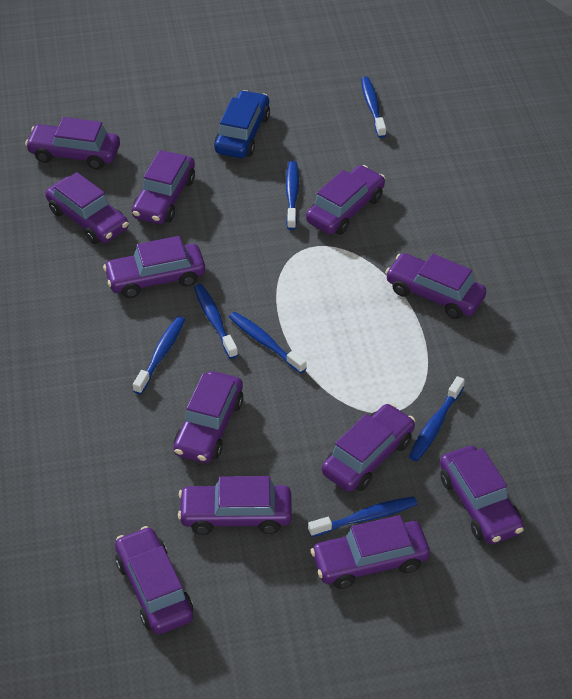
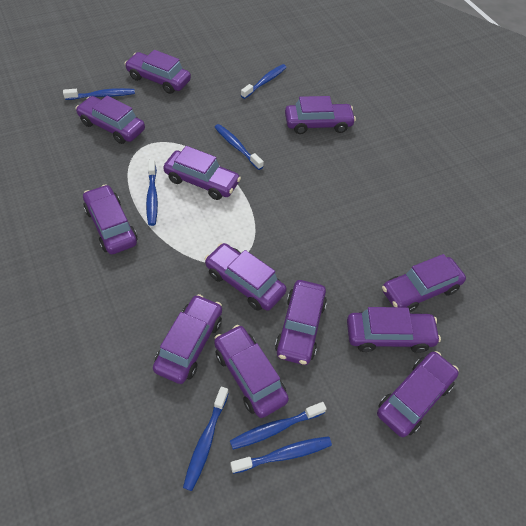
blue car: 1 -> 0

